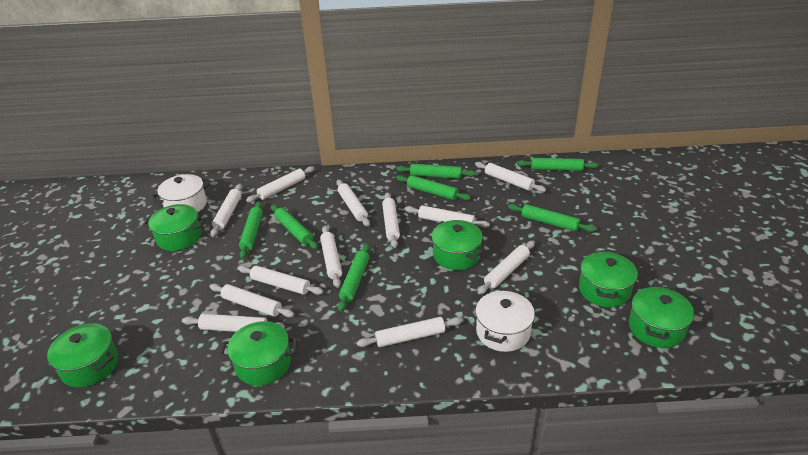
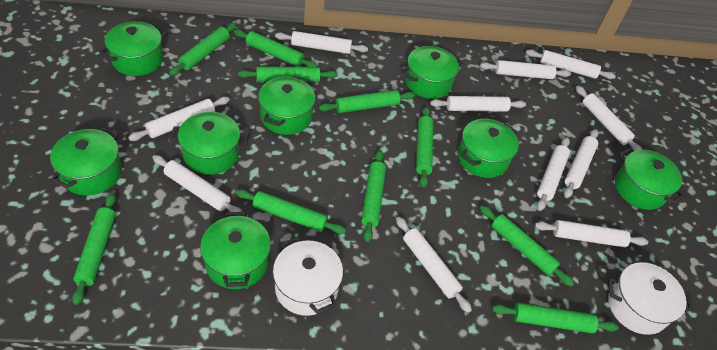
green pot: 6 -> 8
green rolling pin: 7 -> 10
white rolling pin: 12 -> 11

